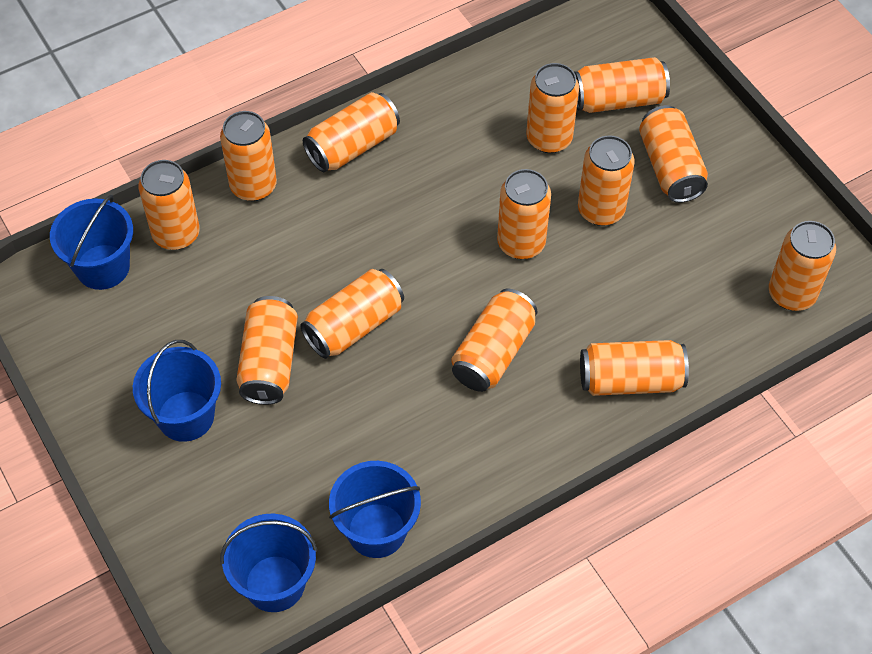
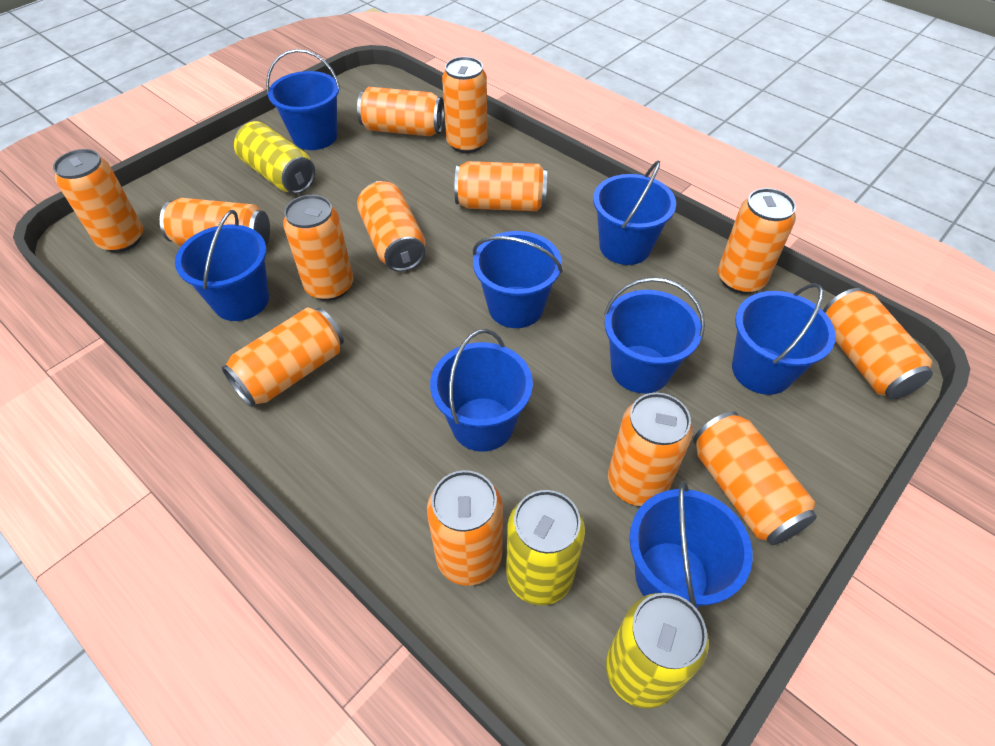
blue bucket: 4 -> 8
yellow can: 0 -> 3

